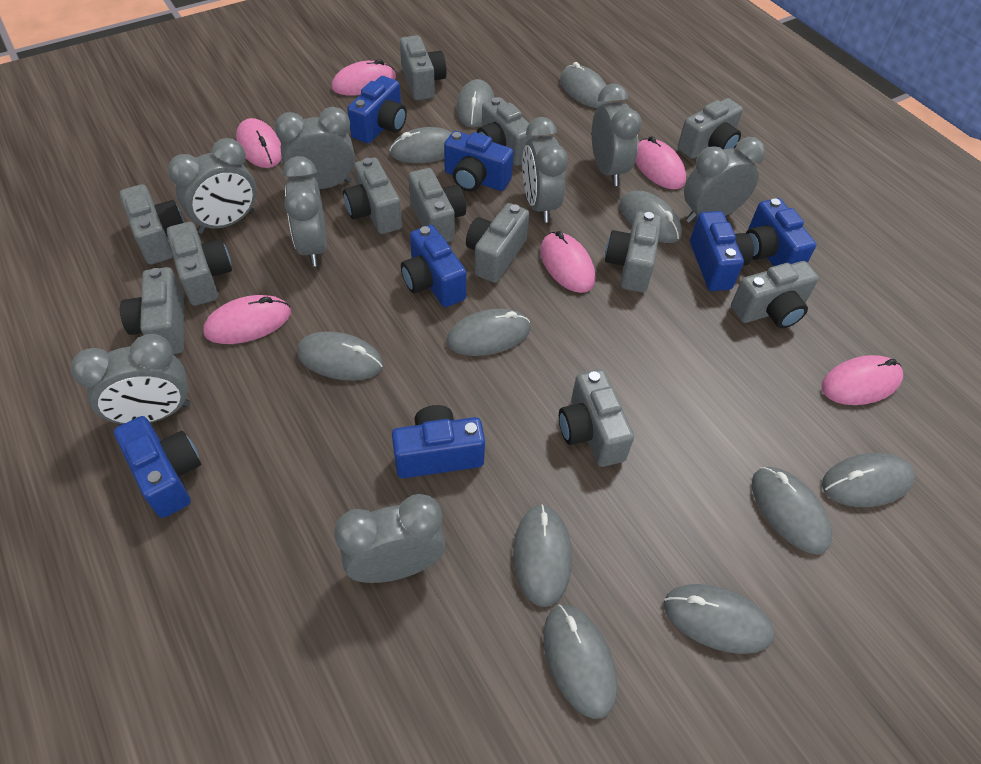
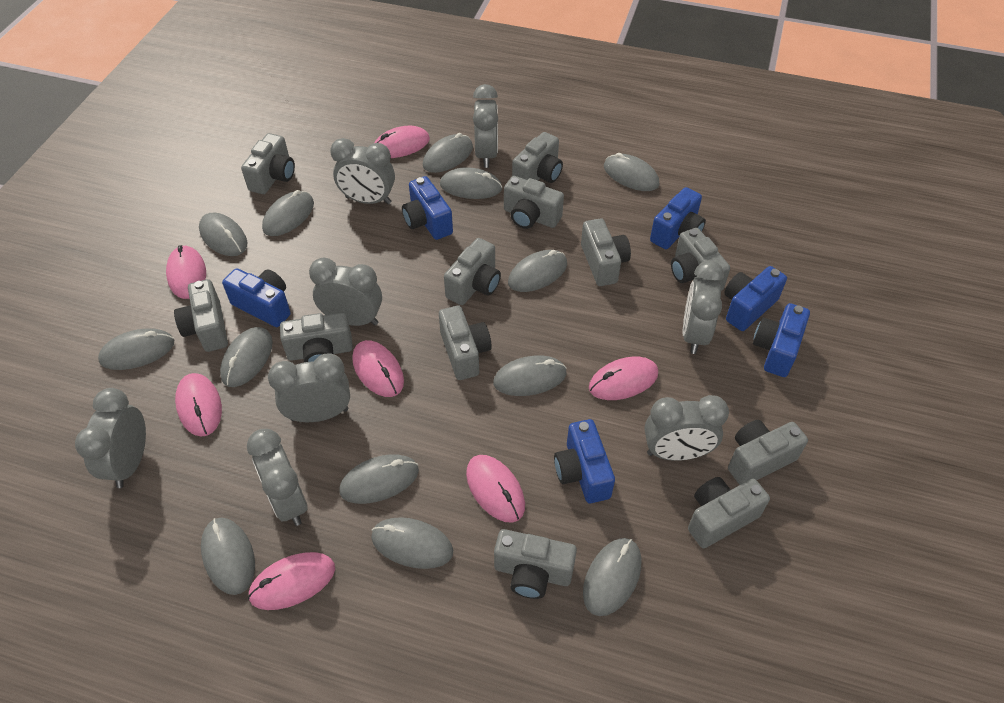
blue camera: 7 -> 6
grey mouse: 11 -> 13
pink mouse: 6 -> 7

